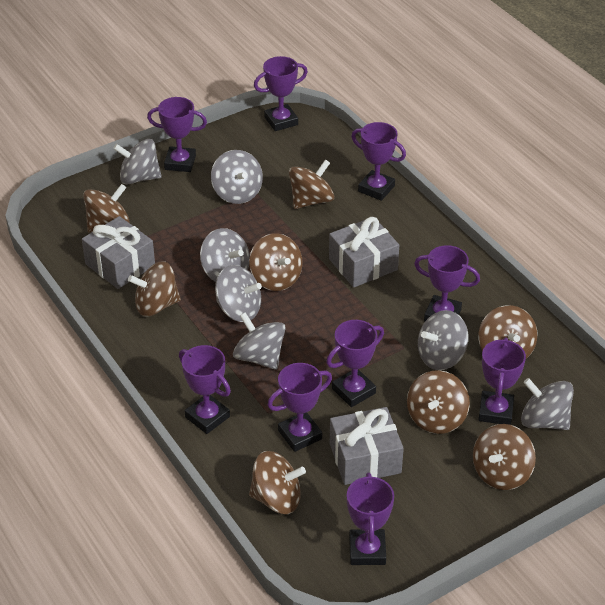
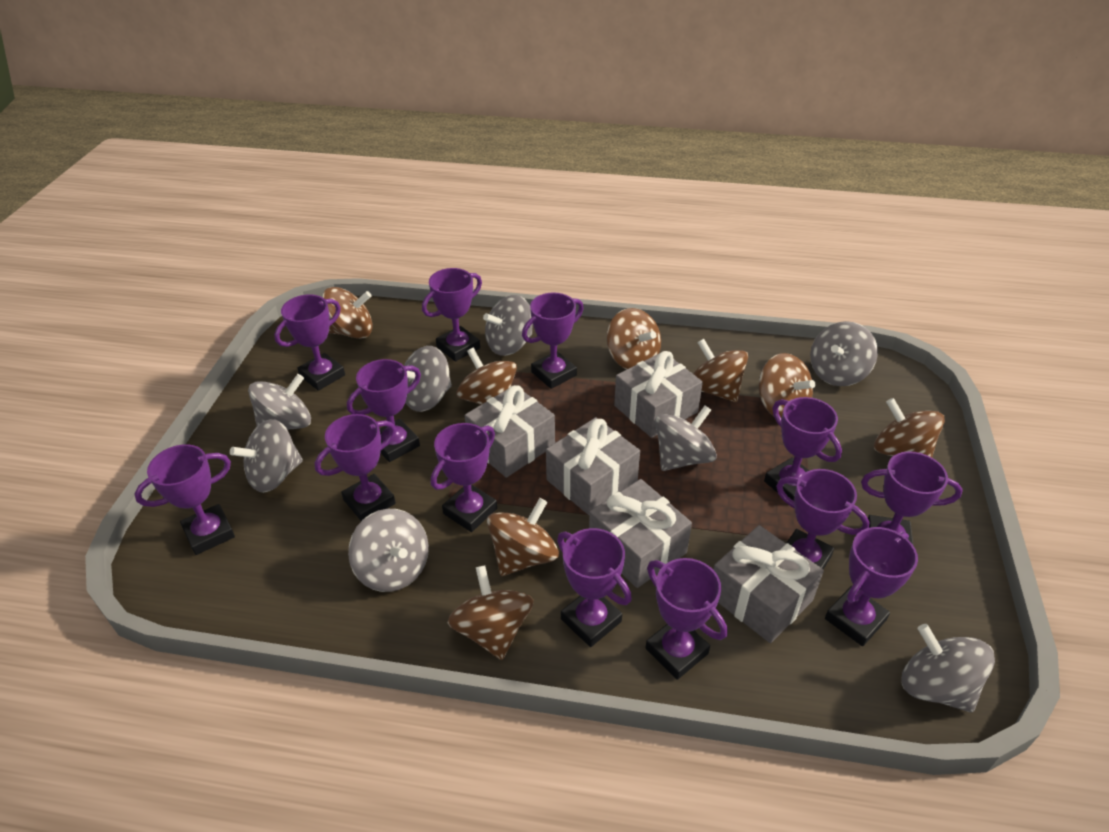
grey gift: 3 -> 5
grey spinning top: 7 -> 8
purple trophy: 9 -> 13

